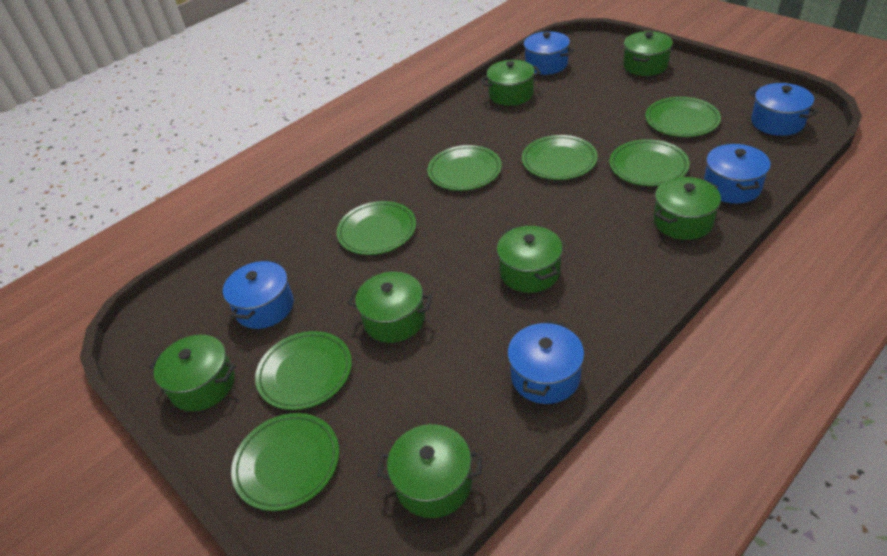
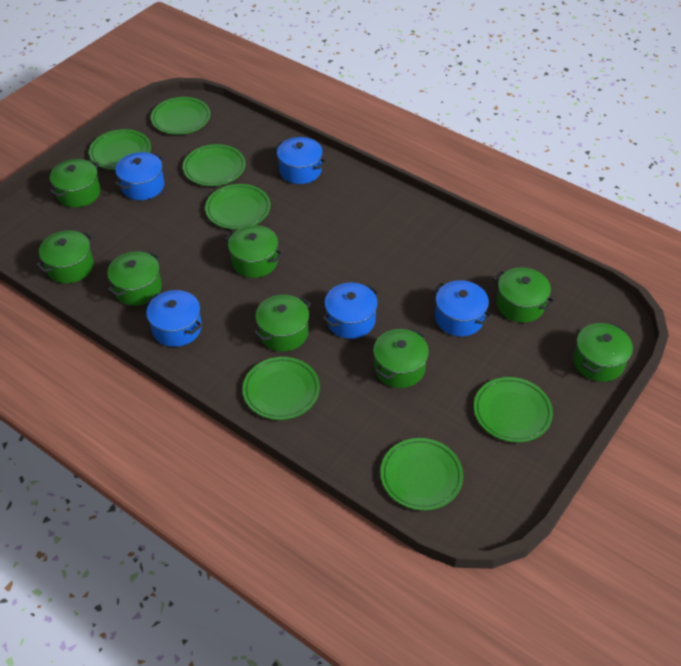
green pot: 7 -> 8

